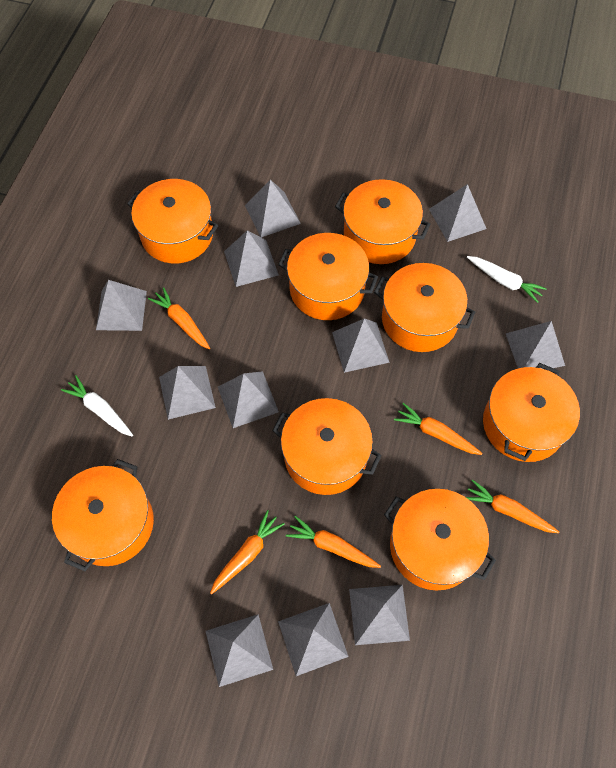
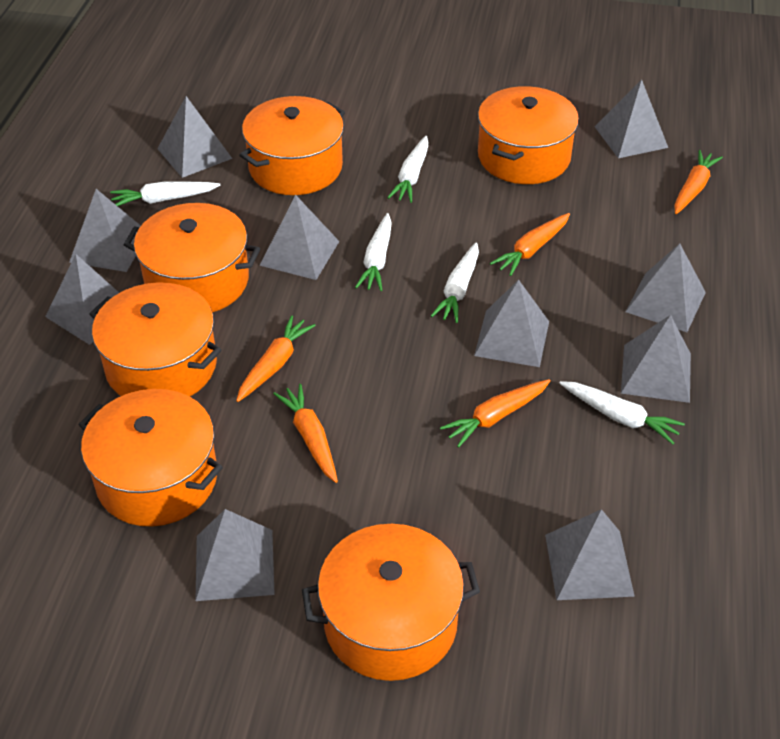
grey pyramid: 11 -> 10
orange pot: 8 -> 6
white carrot: 2 -> 5

